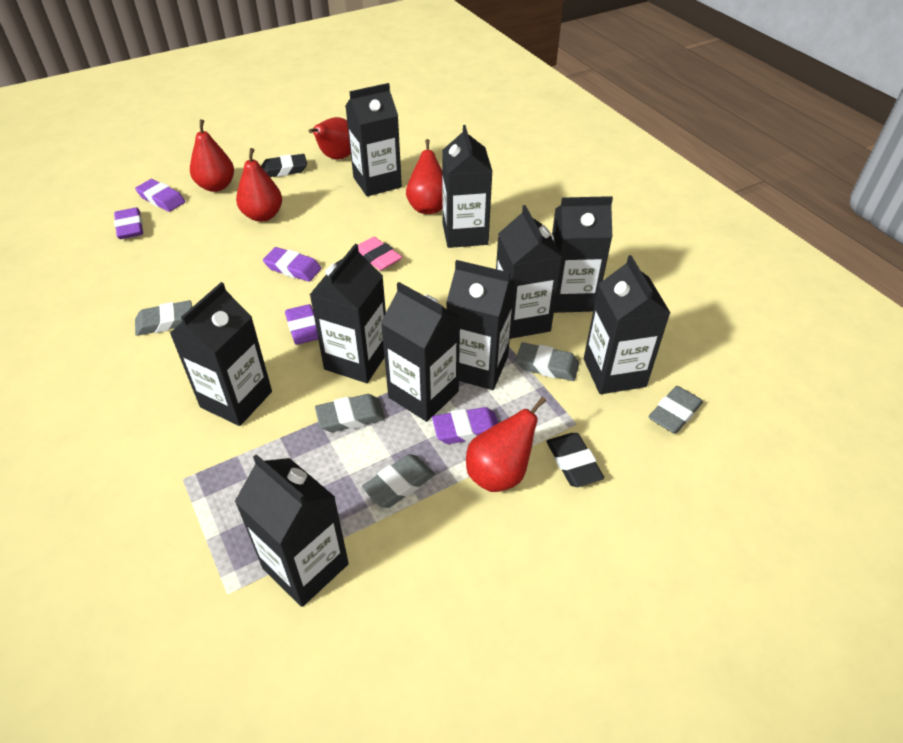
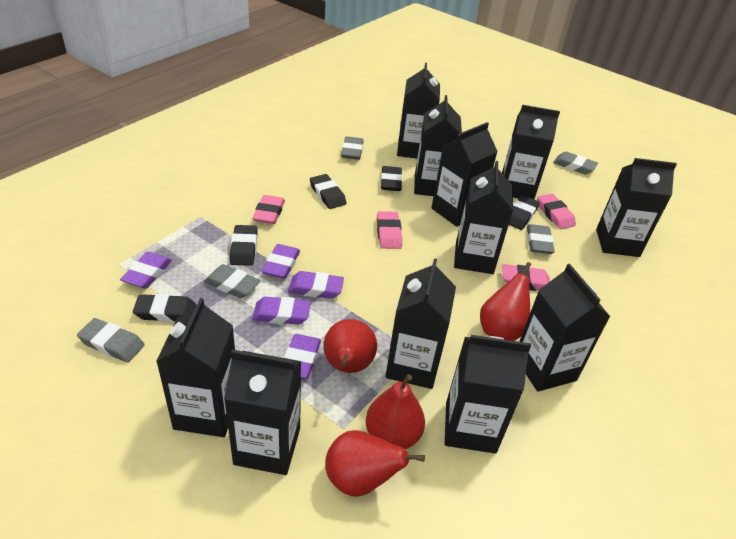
black carton: 10 -> 11
black eraser: 2 -> 5
pink eraser: 1 -> 4
red pear: 5 -> 4

